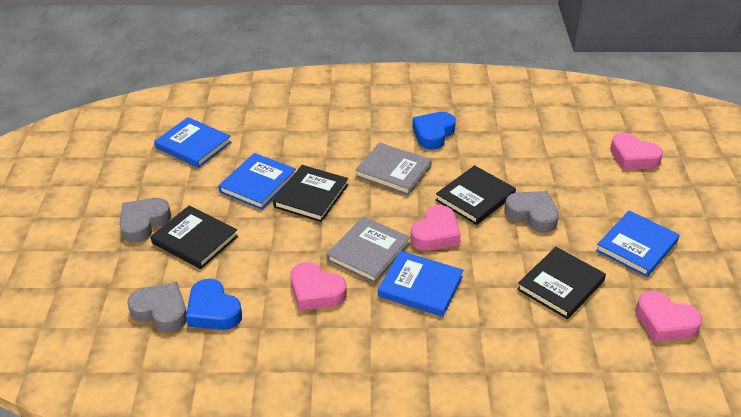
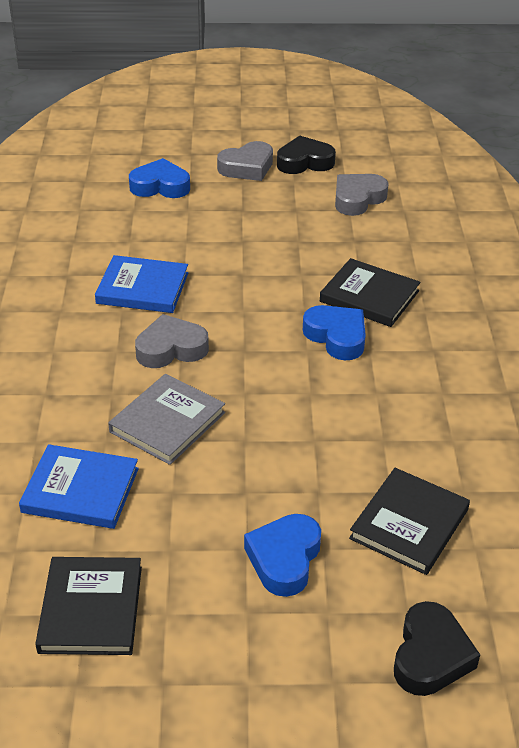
black book: 4 -> 3
black heart: 0 -> 2
blue book: 4 -> 2
blue heart: 2 -> 3
grey book: 2 -> 1
pink heart: 4 -> 0

